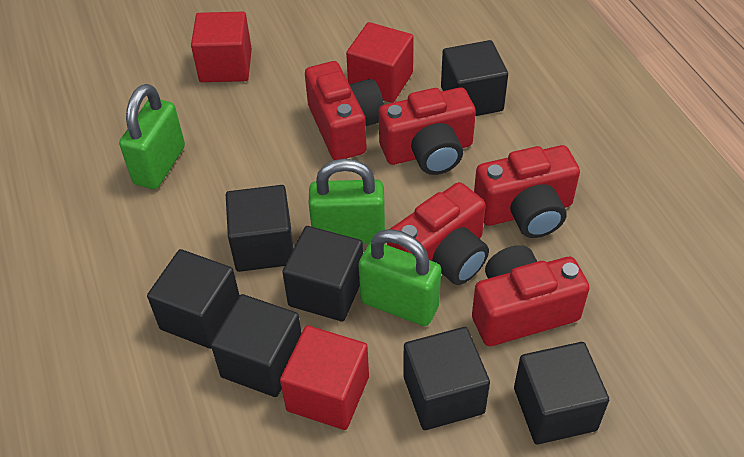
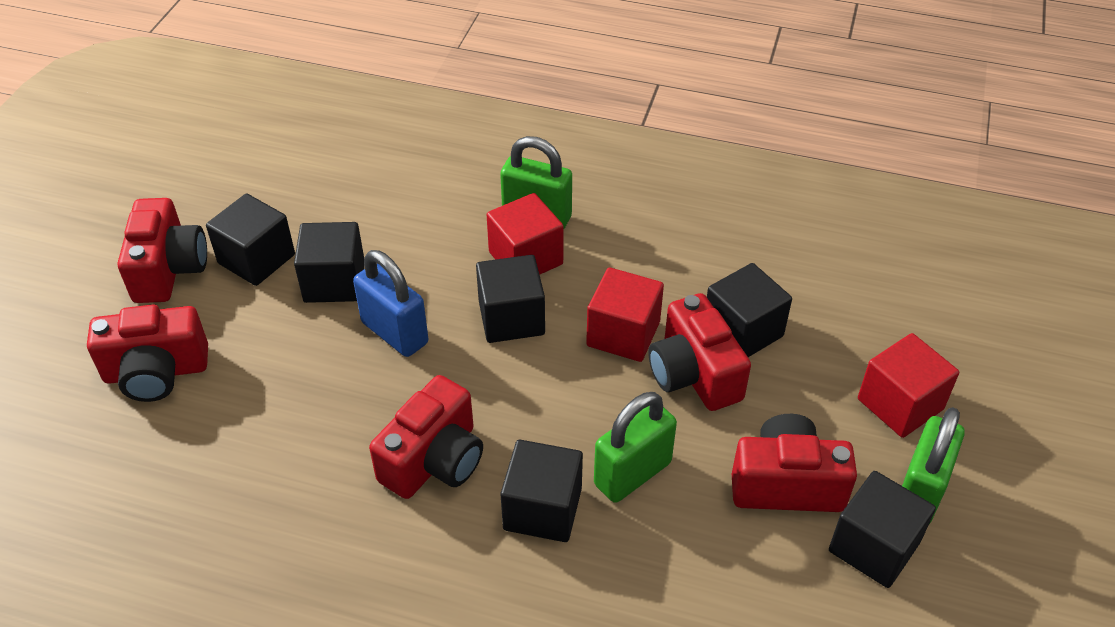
black cube: 7 -> 6
blue padlock: 0 -> 1

